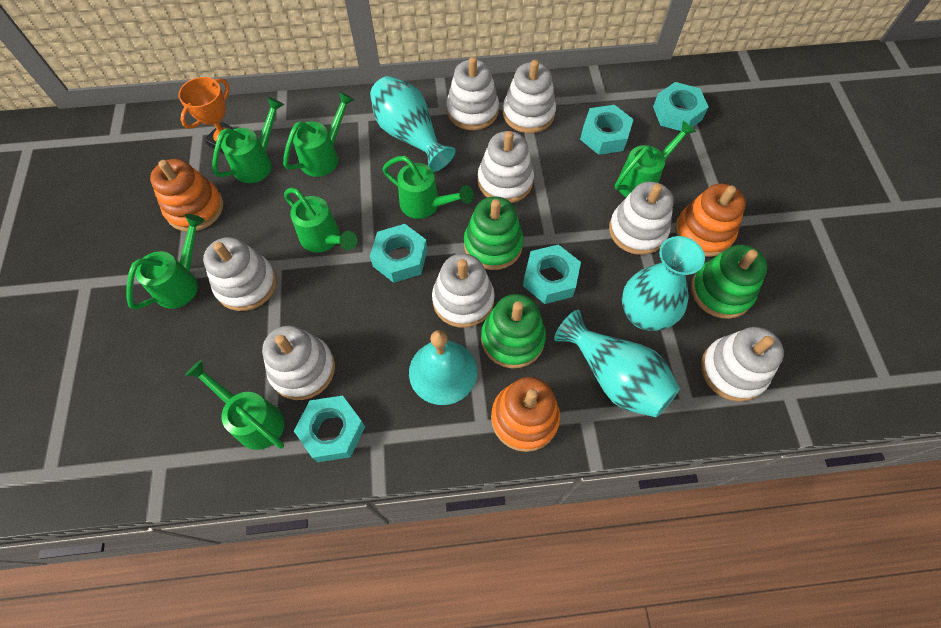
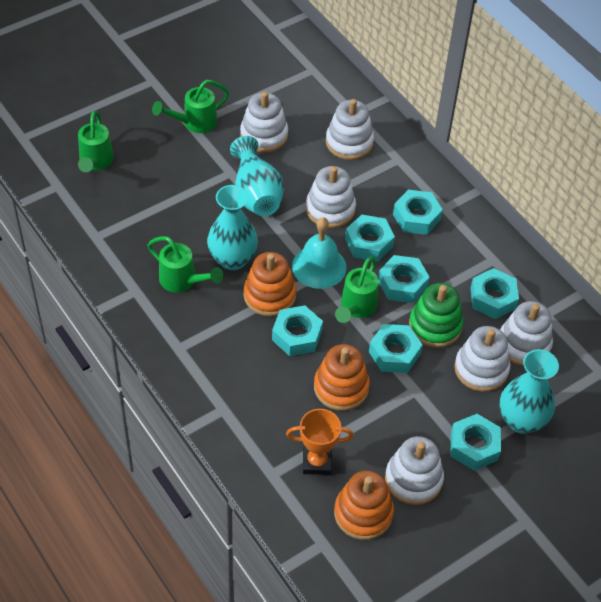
green stacking toy: 3 -> 1
green watering can: 7 -> 4
turquoise nut: 5 -> 7
white stacking toy: 8 -> 6

